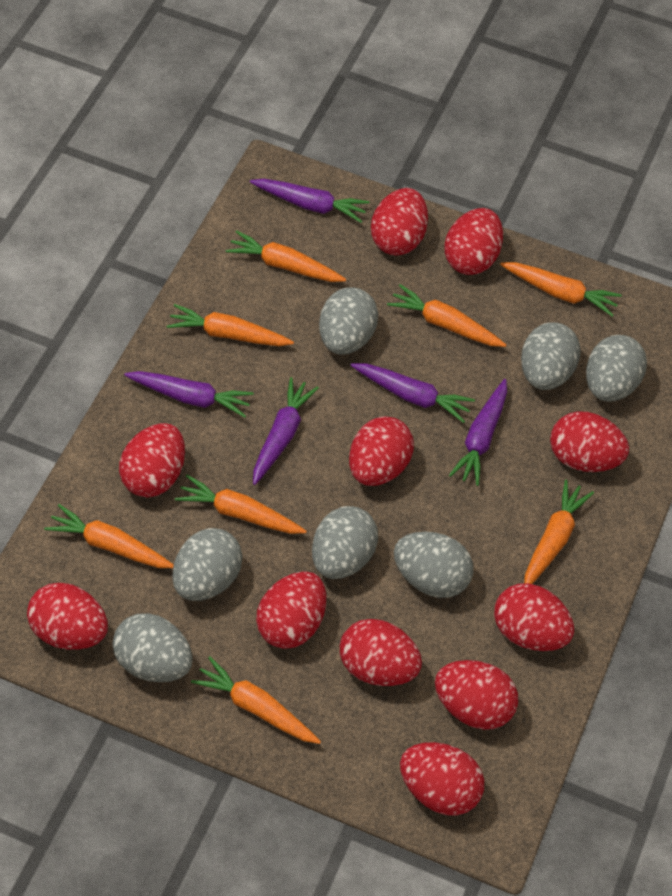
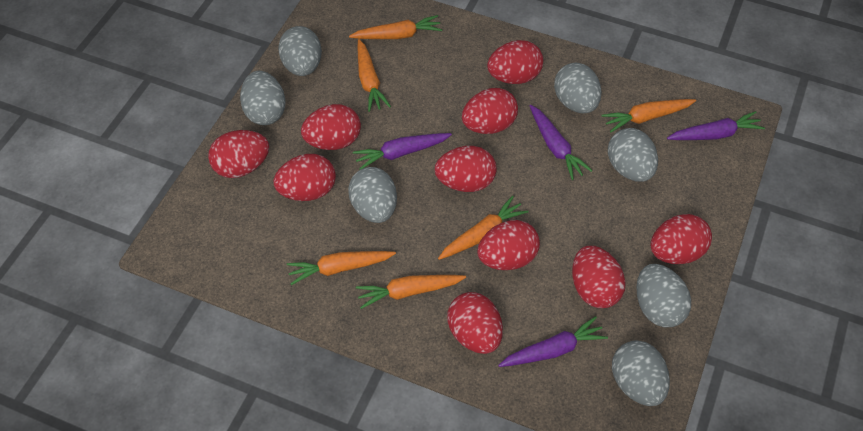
orange carrot: 8 -> 6
purple carrot: 5 -> 4
red egg: 11 -> 10

